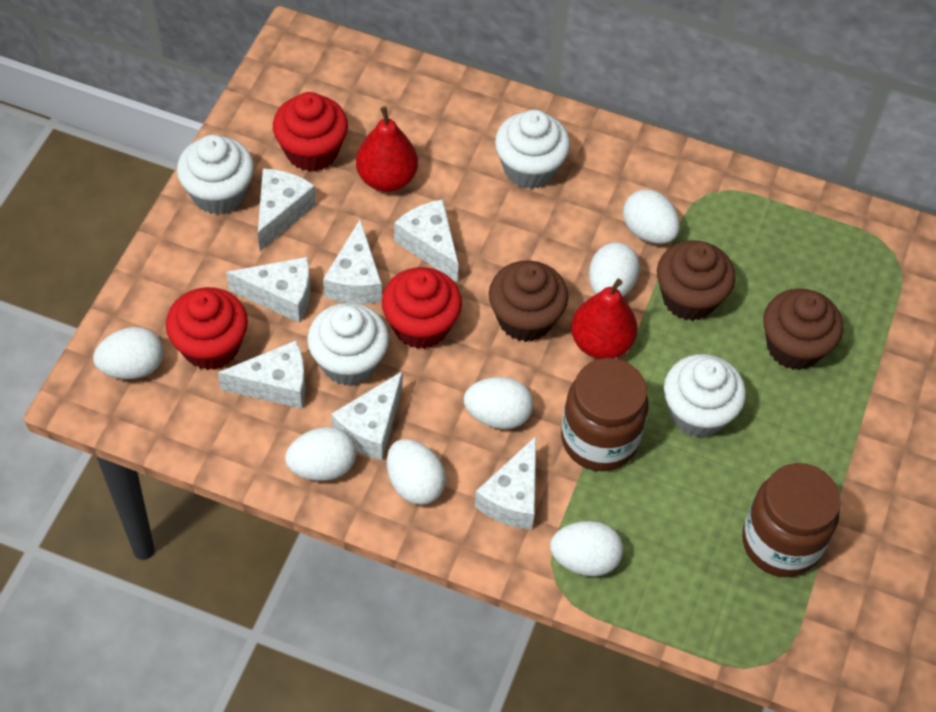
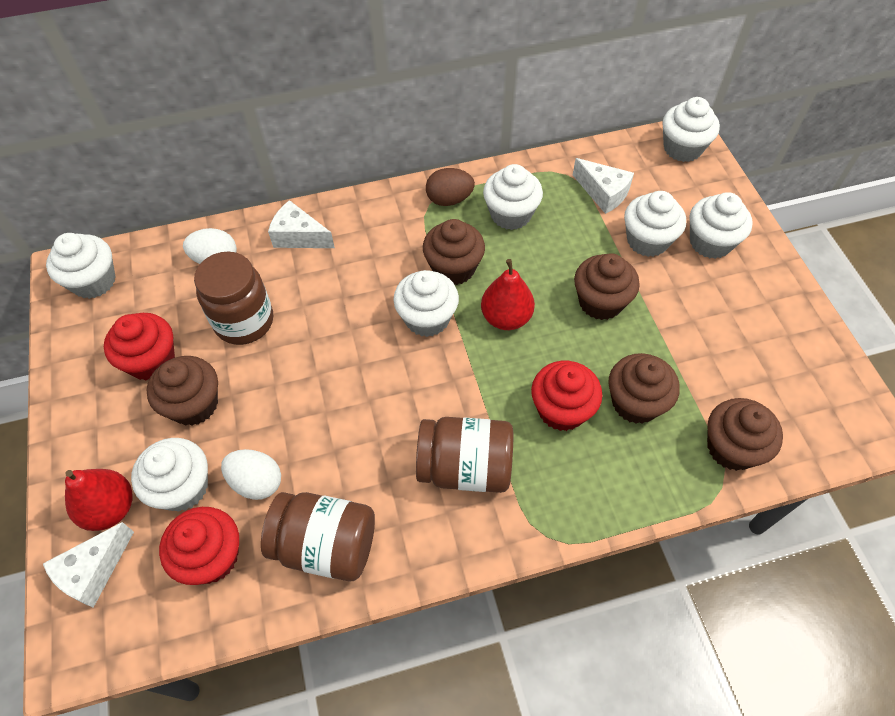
brown cupcake: 3 -> 5
brown egg: 0 -> 1
brown jar: 2 -> 3
white cheese: 7 -> 3
white cupcake: 4 -> 7
white egg: 7 -> 2

